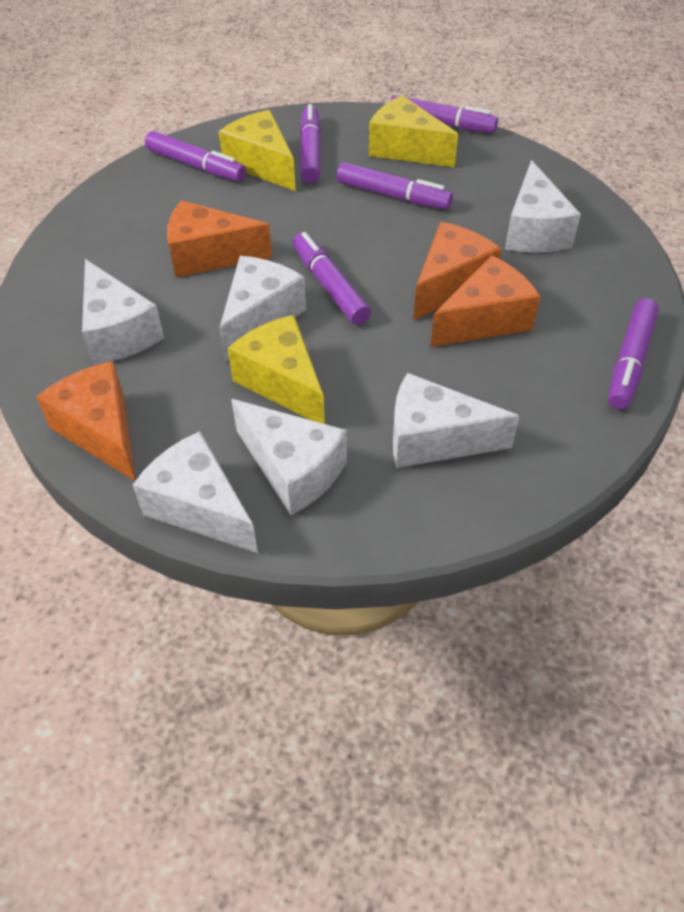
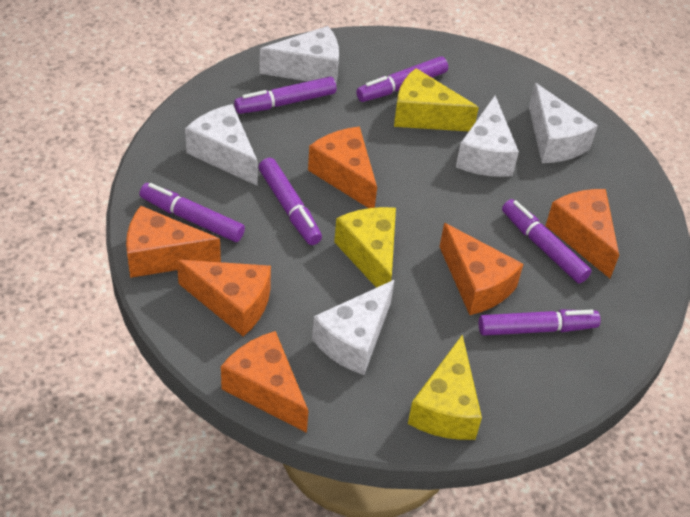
orange cheese: 4 -> 6
white cheese: 6 -> 5

